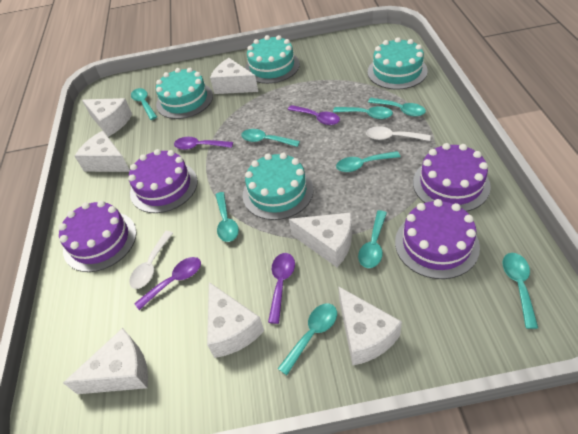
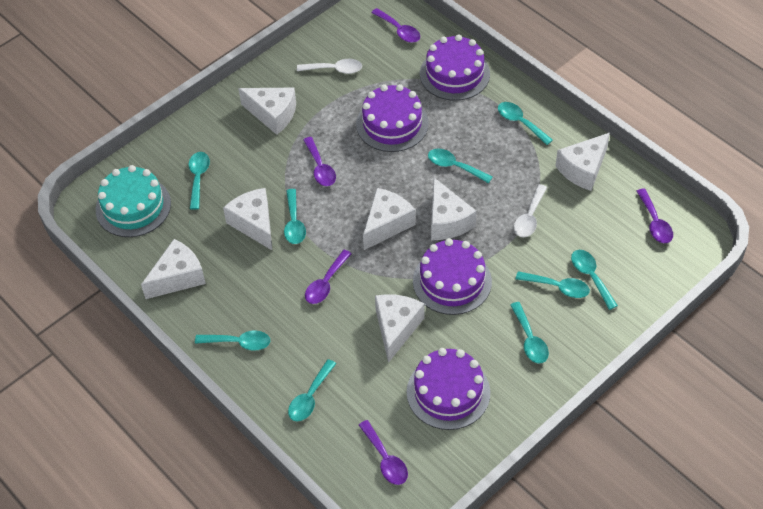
purple spoon: 4 -> 5
turquoise cake: 4 -> 1

